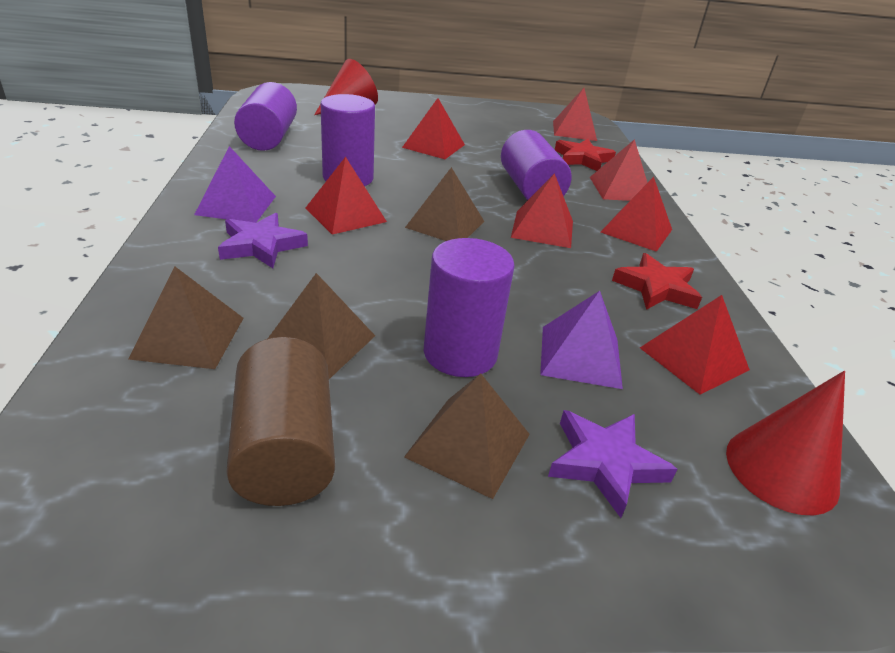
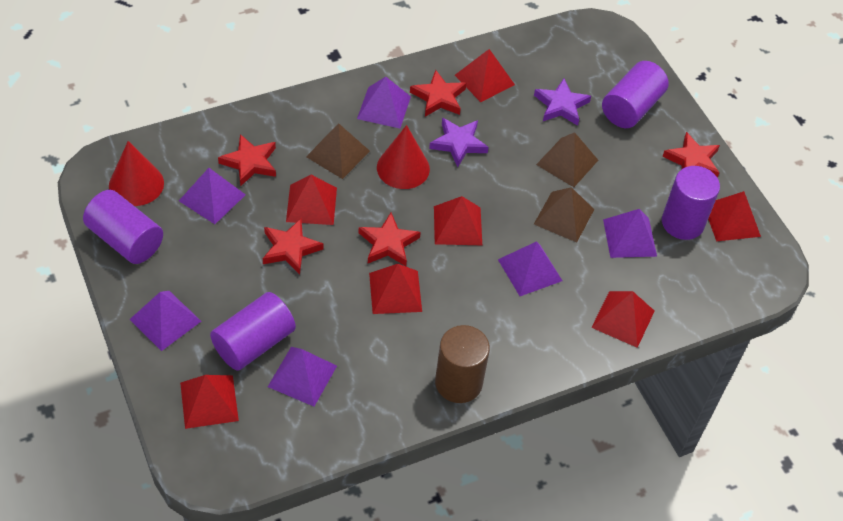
brown pyramid: 4 -> 3
purple pyramid: 2 -> 6
red star: 2 -> 5

